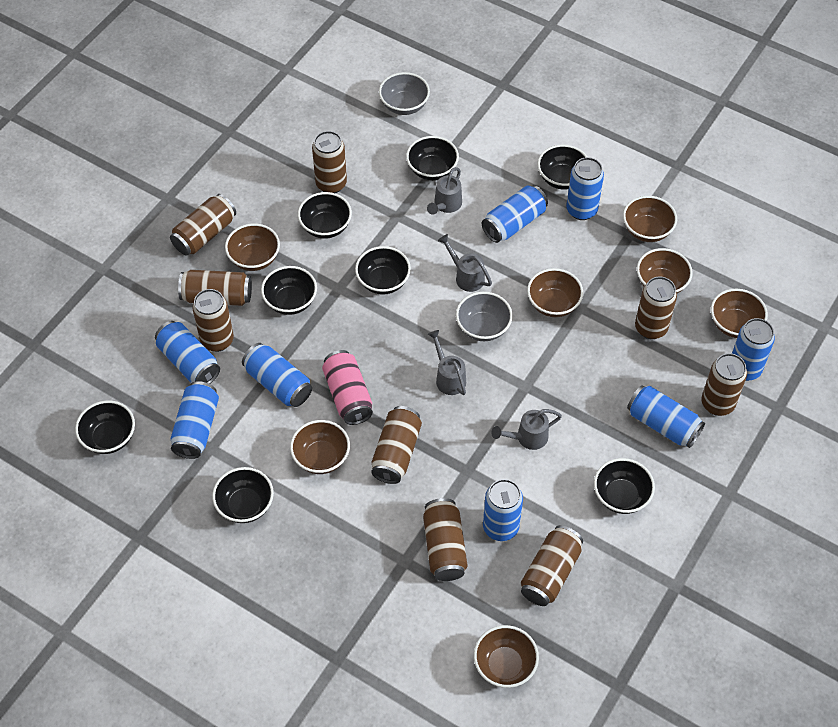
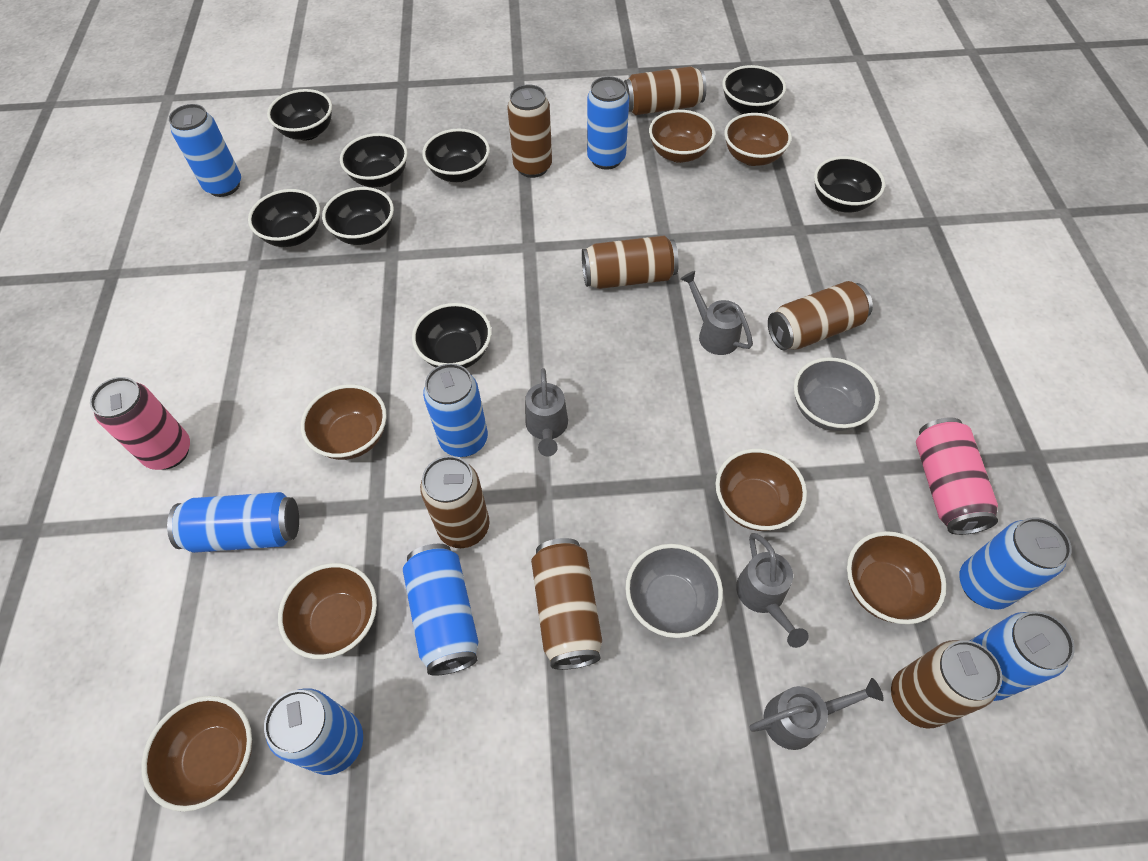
brown can: 9 -> 7
pink can: 1 -> 2

